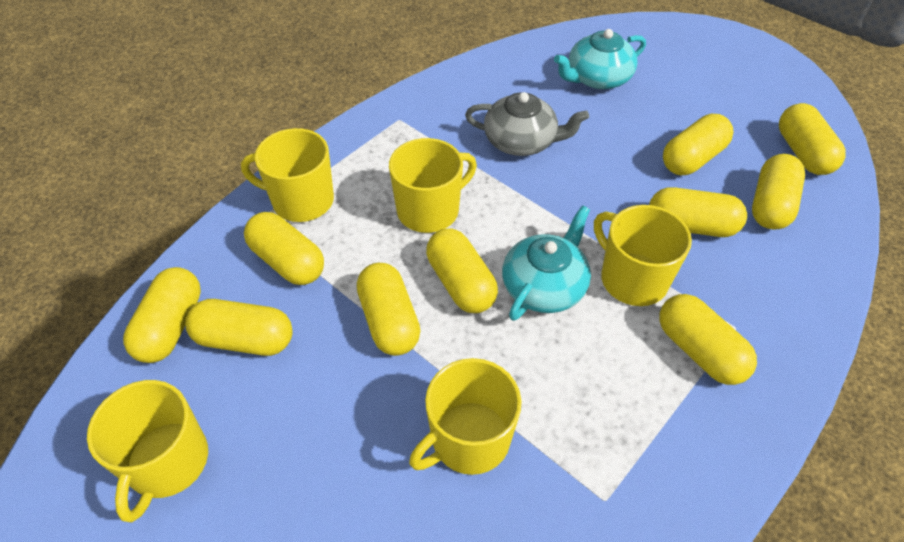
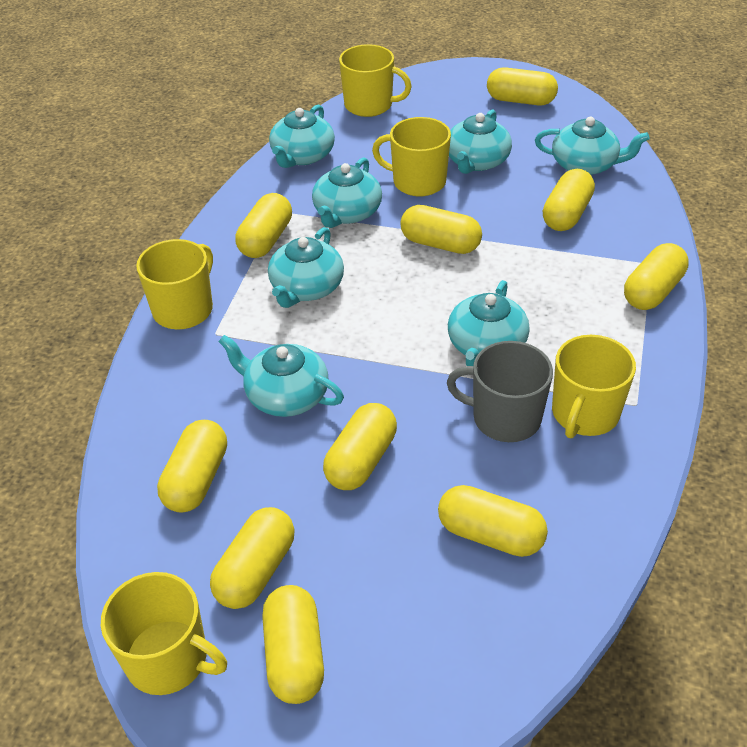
grey mug: 0 -> 1
grey teapot: 1 -> 0
turquoise teapot: 2 -> 7

